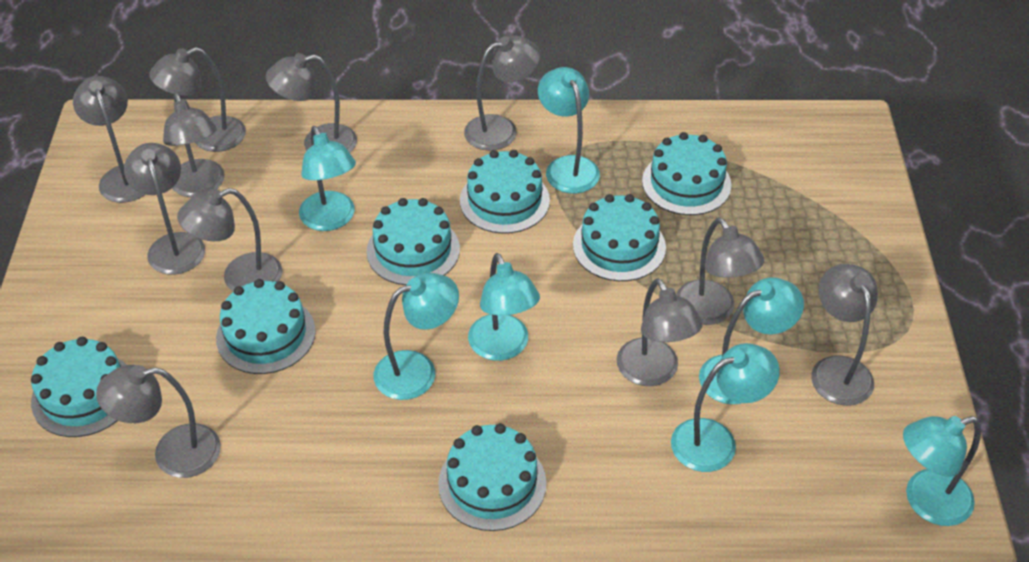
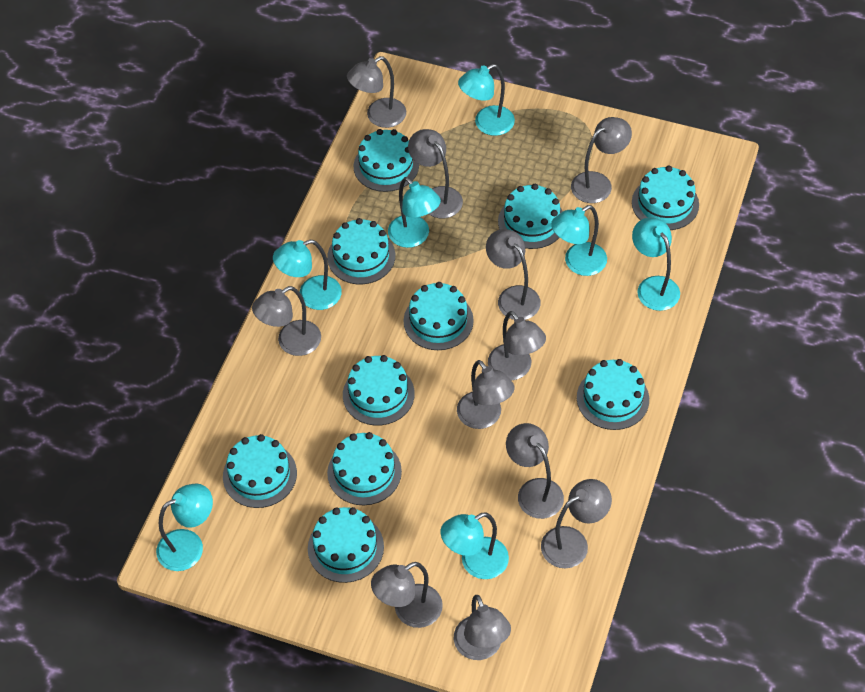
turquoise cake: 7 -> 10

